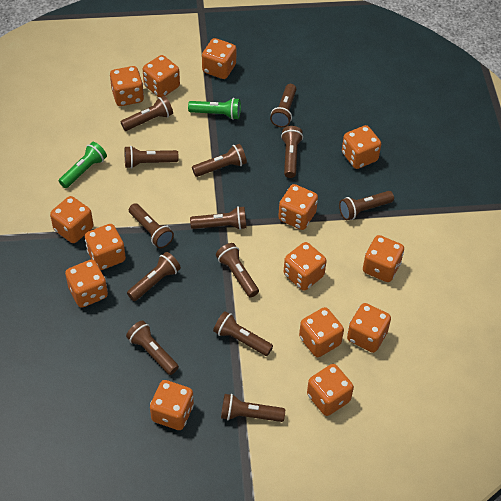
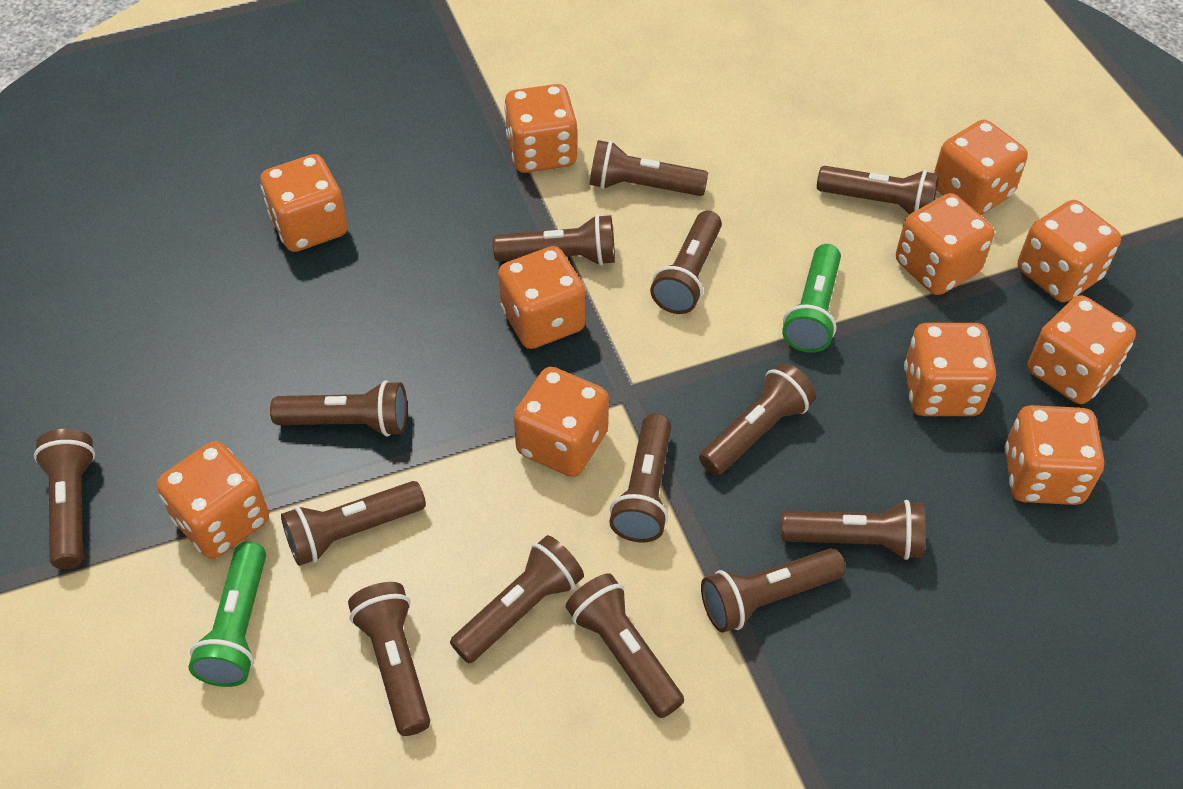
brown flashlight: 13 -> 14
orange dice: 14 -> 11

